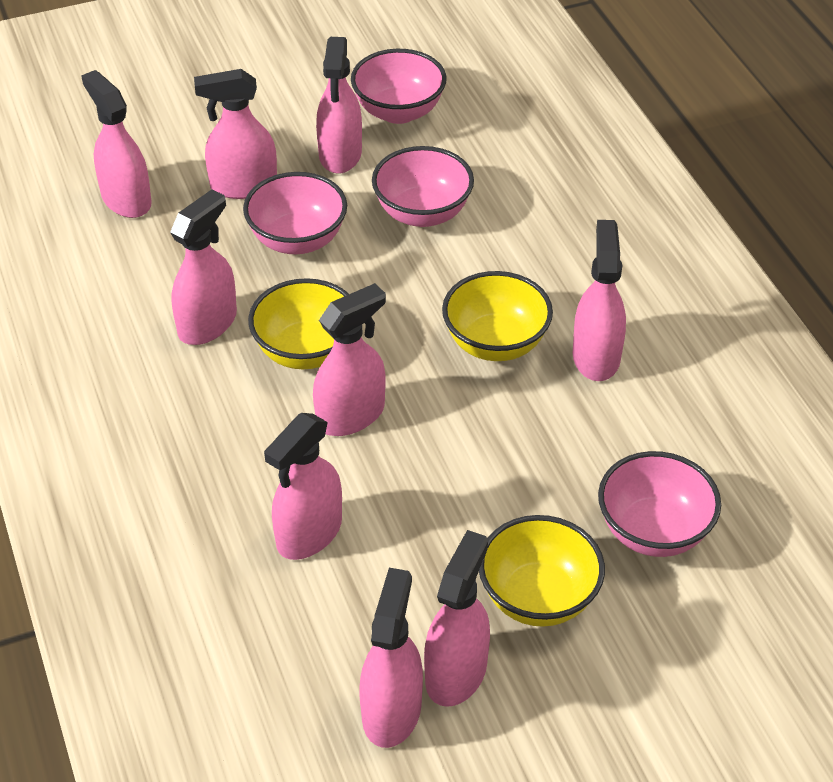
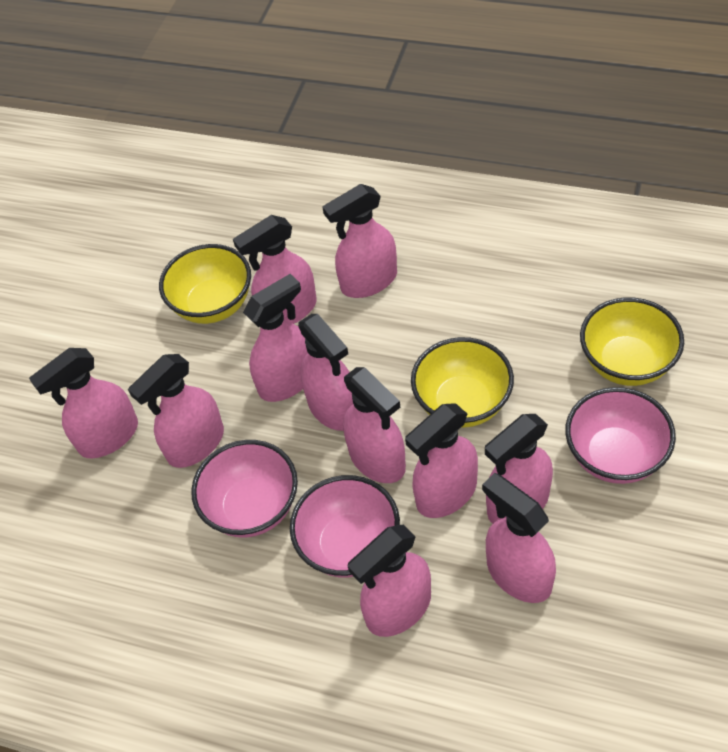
pink bowl: 4 -> 3
pink spray bottle: 9 -> 11

